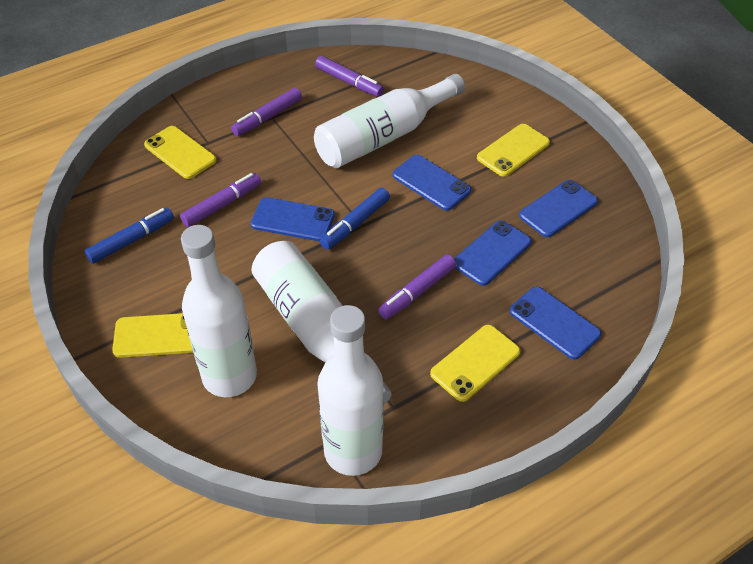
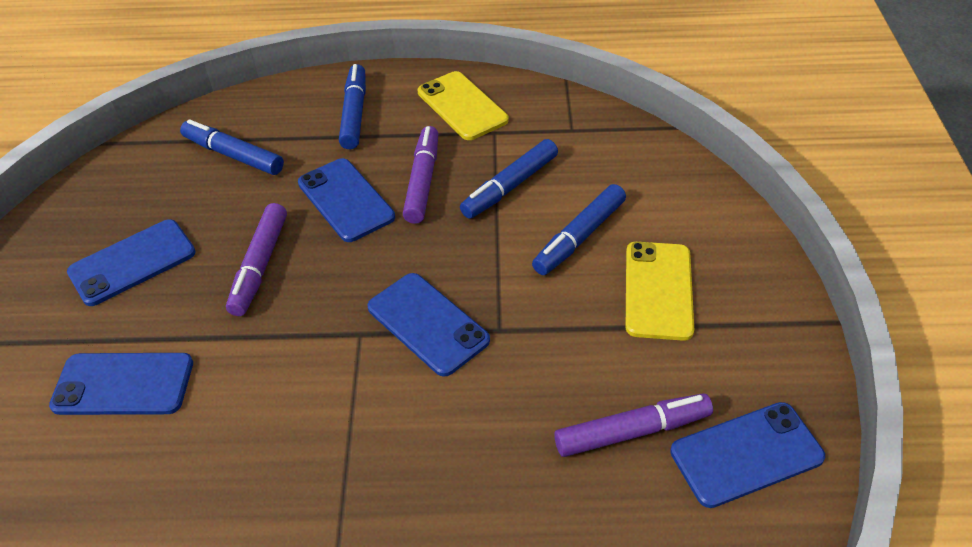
blue marker: 2 -> 4
purple marker: 4 -> 3
white bottle: 4 -> 0
yellow phone: 4 -> 2

